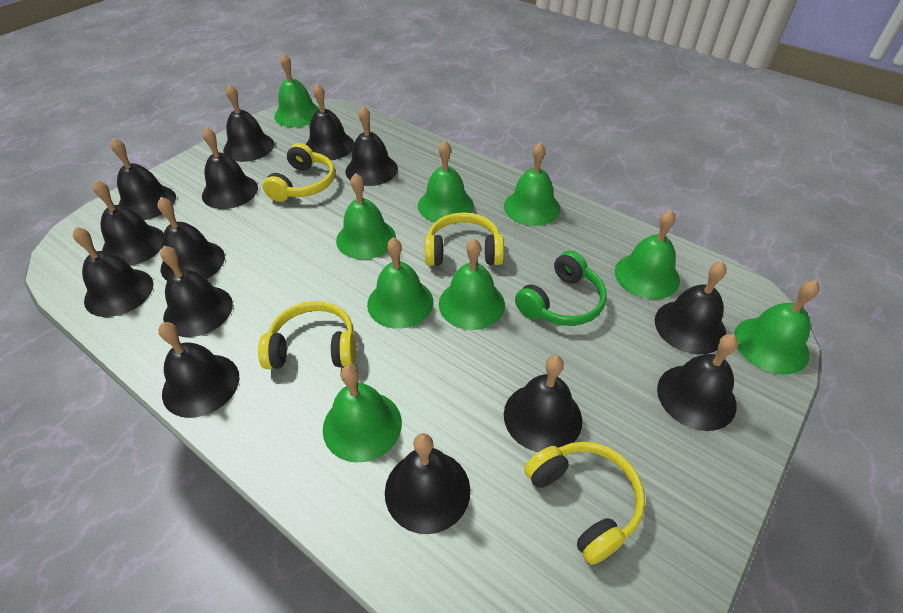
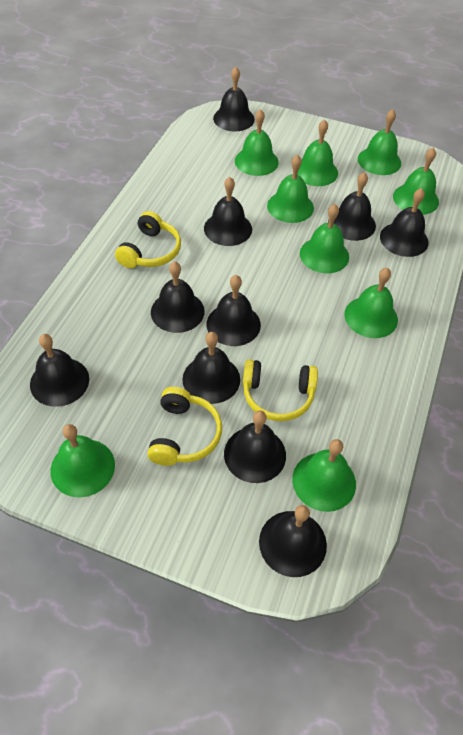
black bell: 14 -> 10
green headphones: 1 -> 0
yellow headphones: 4 -> 3

